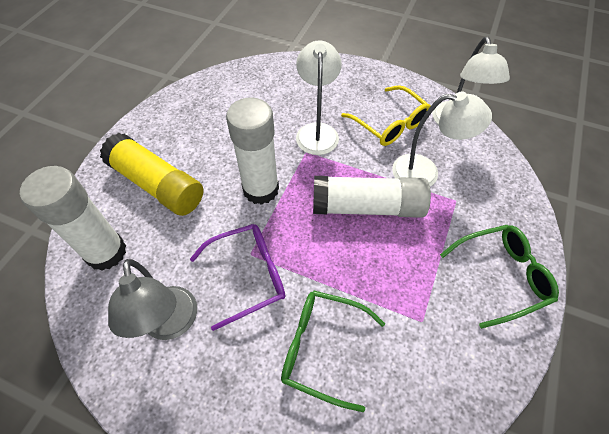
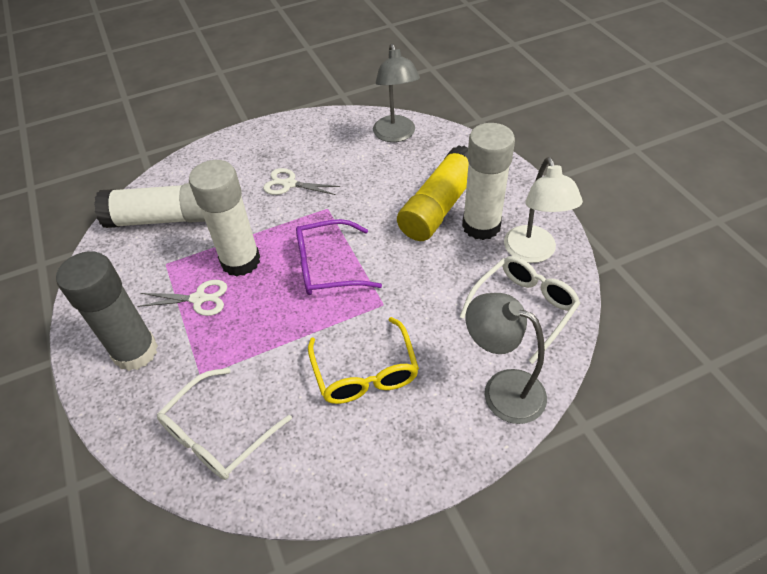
green glasses: 2 -> 0
grey glue stick: 0 -> 1
grey lamp: 1 -> 2
white glasses: 0 -> 2
white lamp: 3 -> 1
white scissors: 0 -> 2

